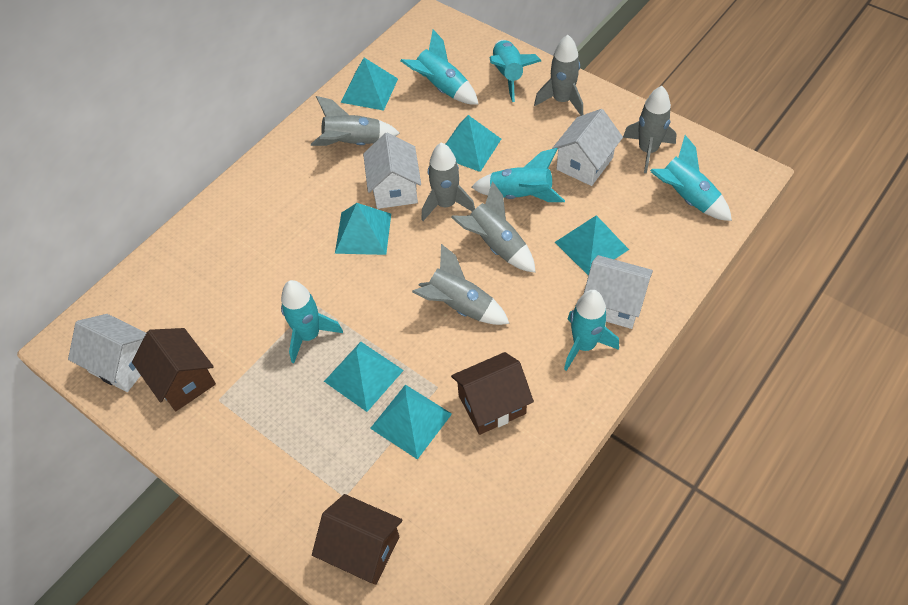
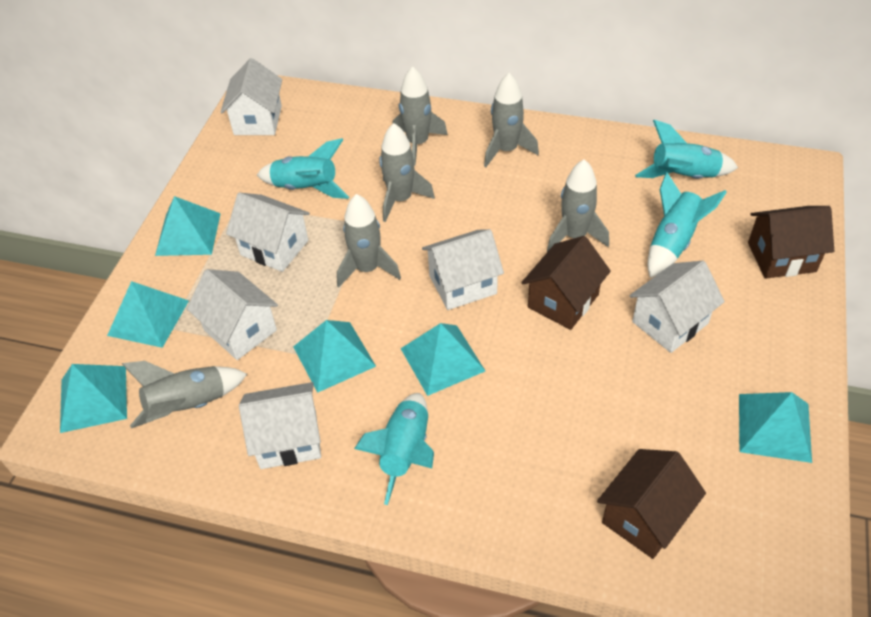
turquoise rocket: 6 -> 4
white house: 4 -> 6

